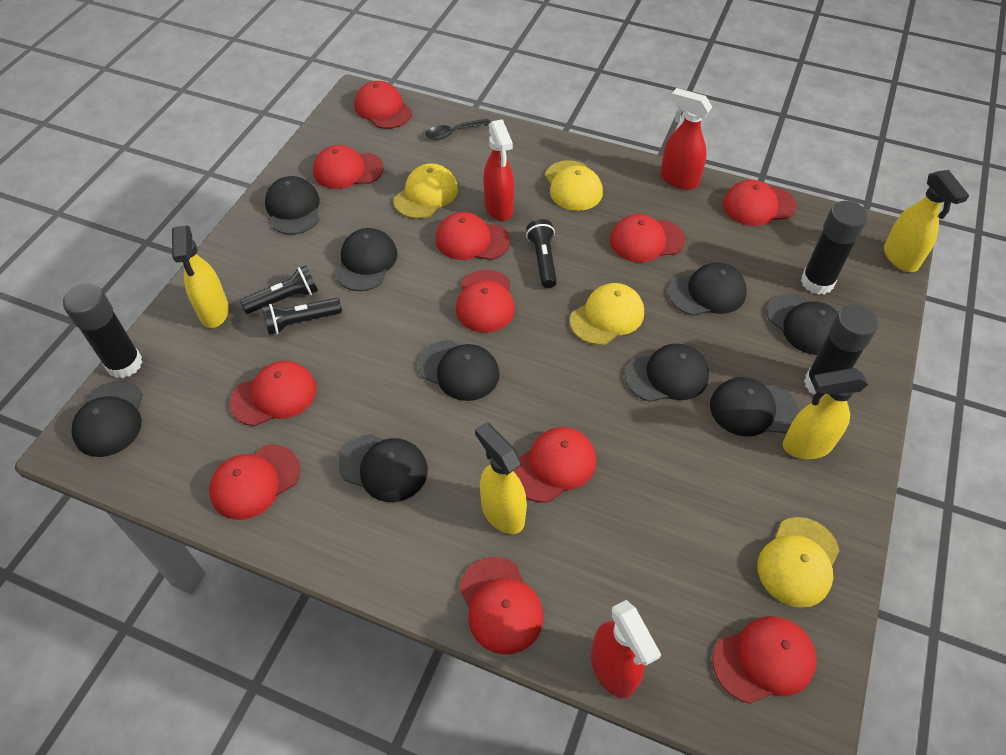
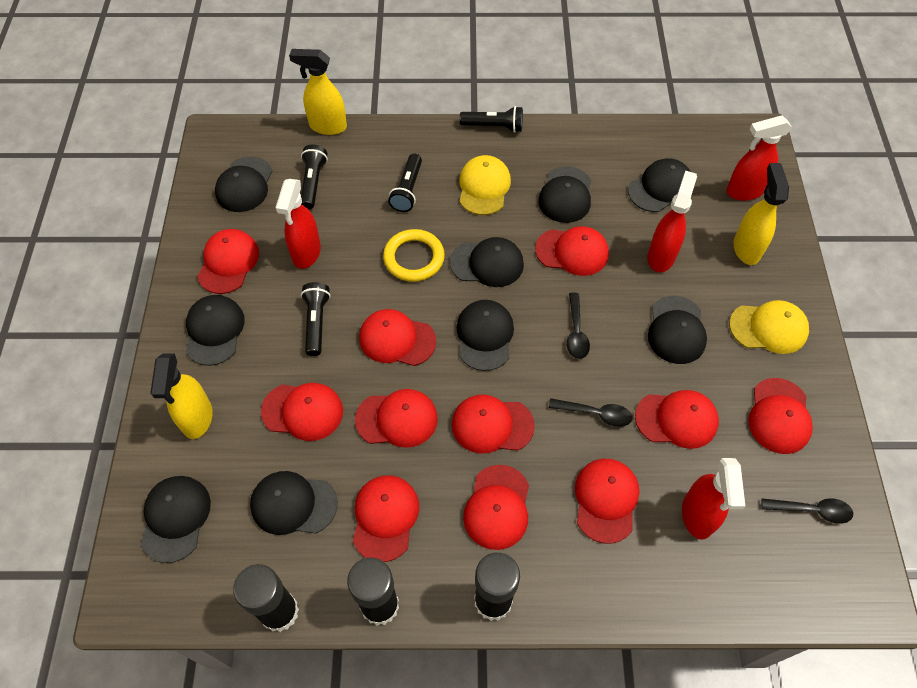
black flashlight: 3 -> 4
black spoon: 1 -> 3
red spray bottle: 3 -> 4
yellow cap: 4 -> 2
yellow ring: 0 -> 1
yellow spray bottle: 4 -> 3

